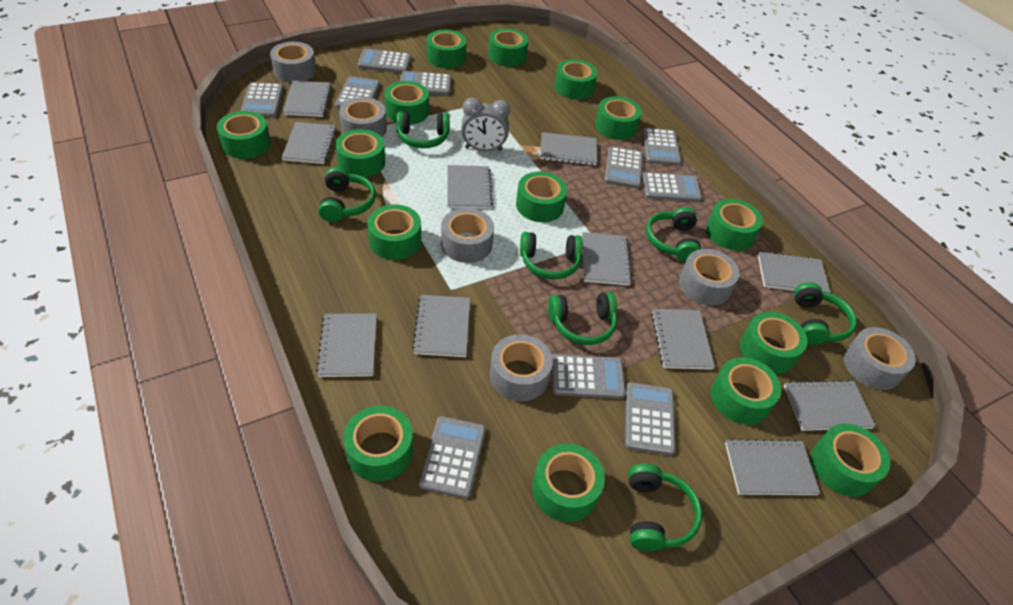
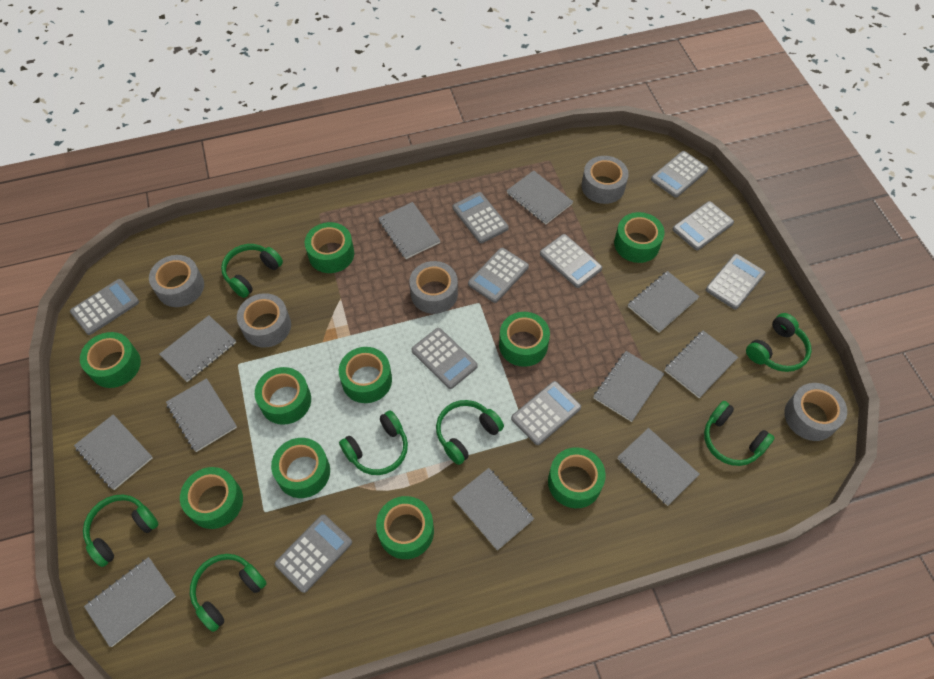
green tape: 15 -> 10
grey clock: 1 -> 0
grey tape: 6 -> 5

